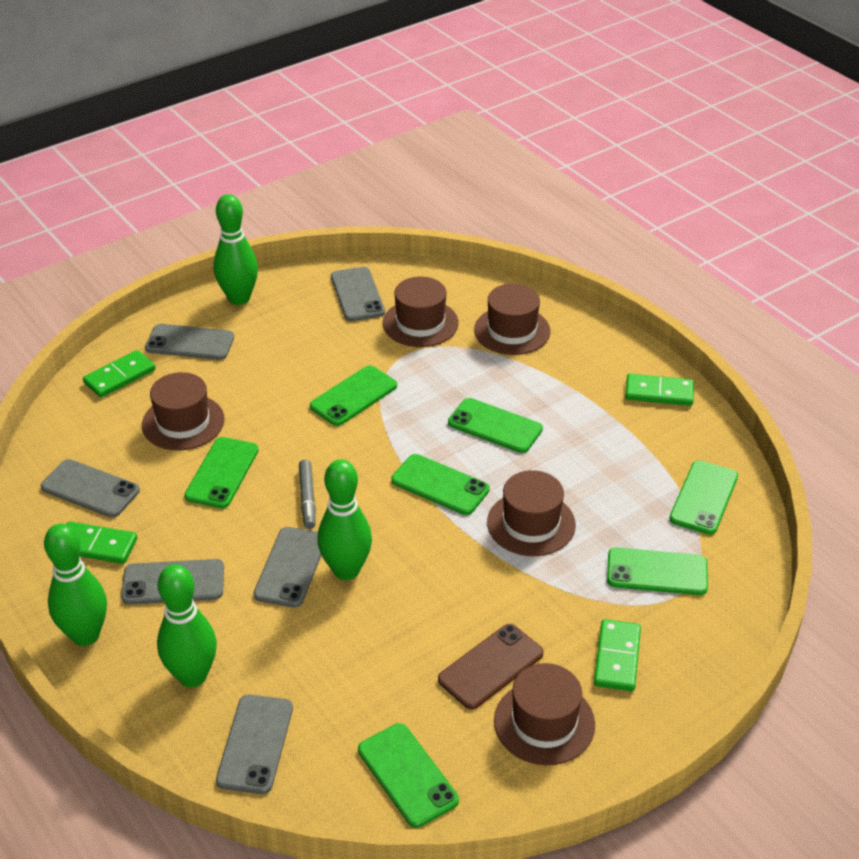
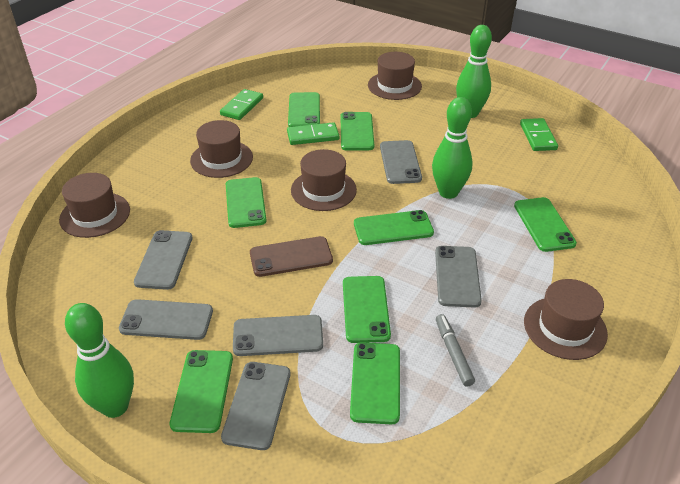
green bowling pin: 4 -> 3
green domino: 4 -> 3
green phone: 7 -> 8

